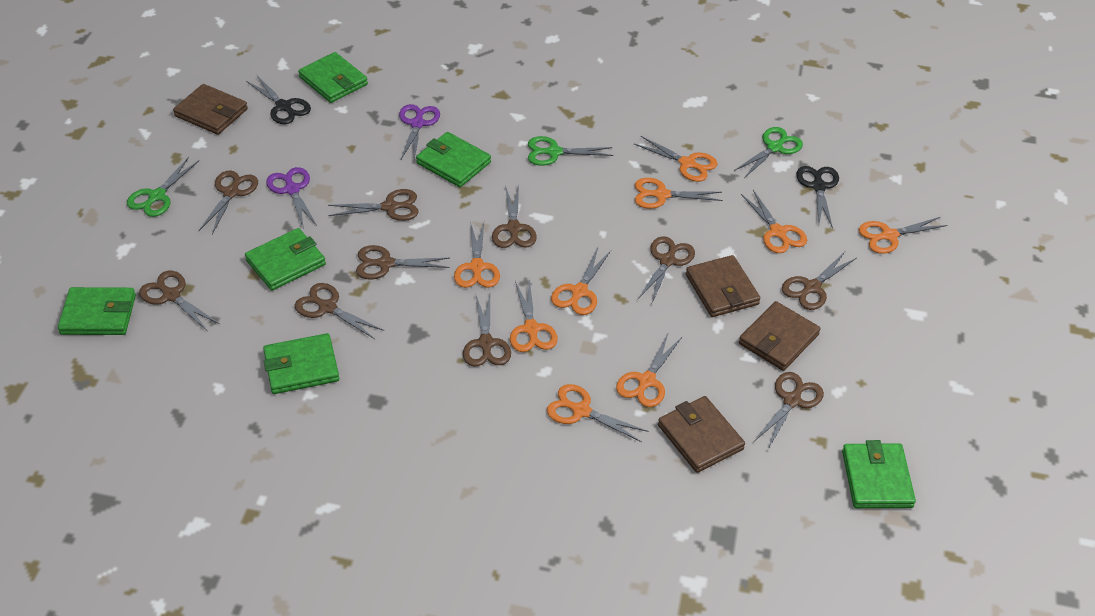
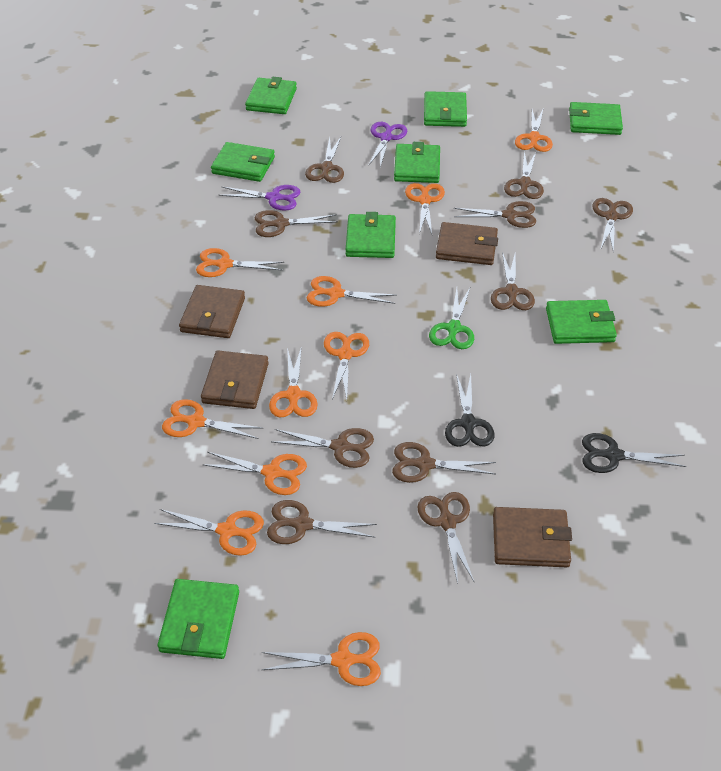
green scissors: 3 -> 1
green wallet: 6 -> 8
orange scissors: 9 -> 10

